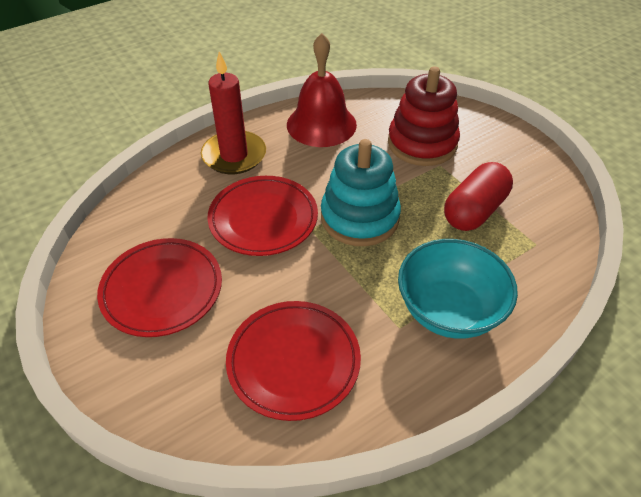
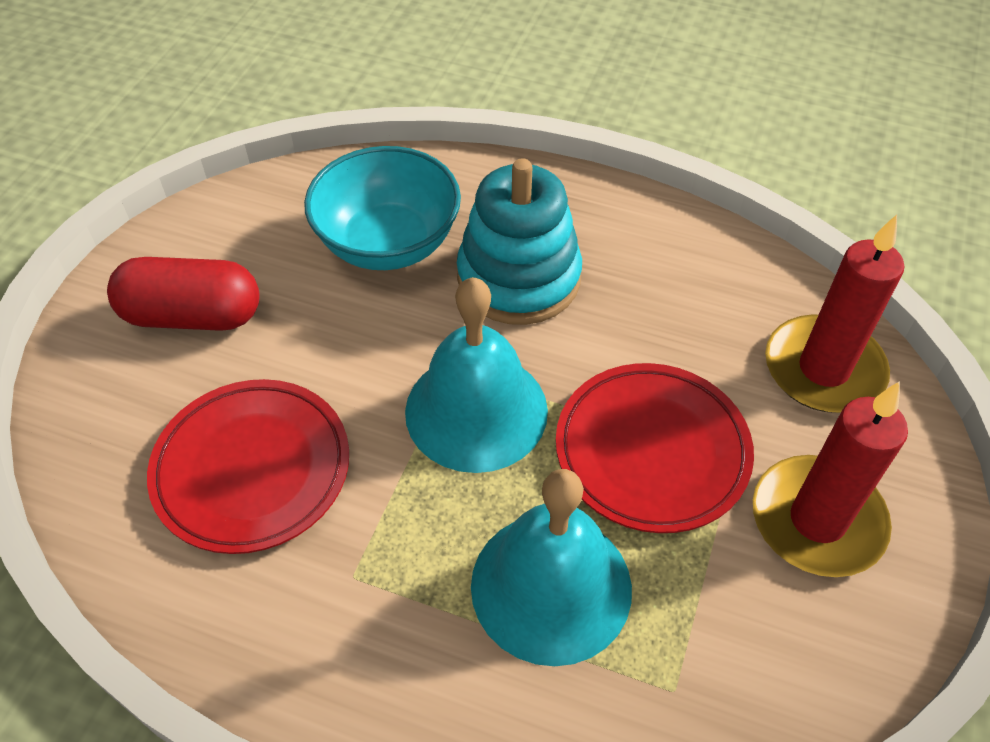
red bell: 1 -> 0
red candle: 1 -> 2
red plate: 3 -> 2
red stacking toy: 1 -> 0
turquoise bell: 0 -> 2

